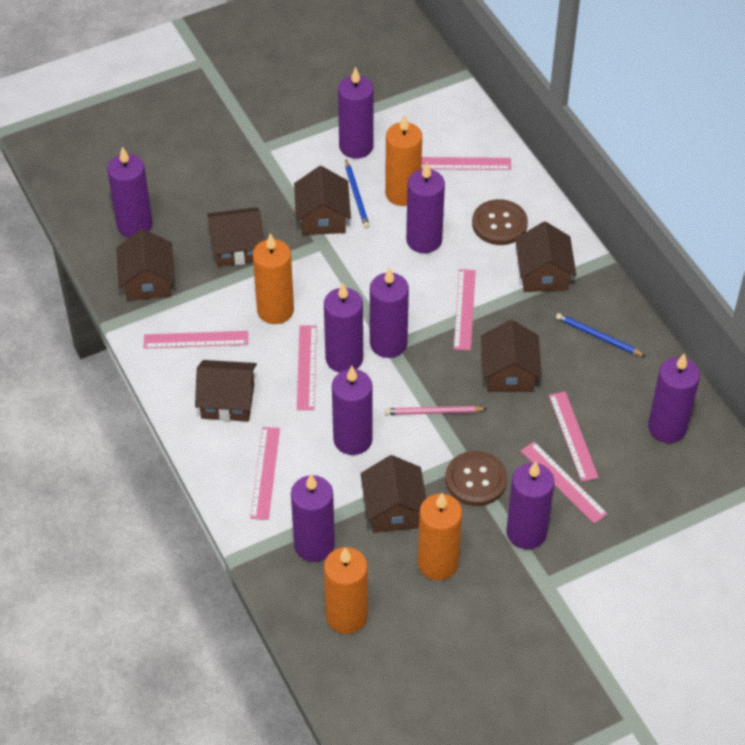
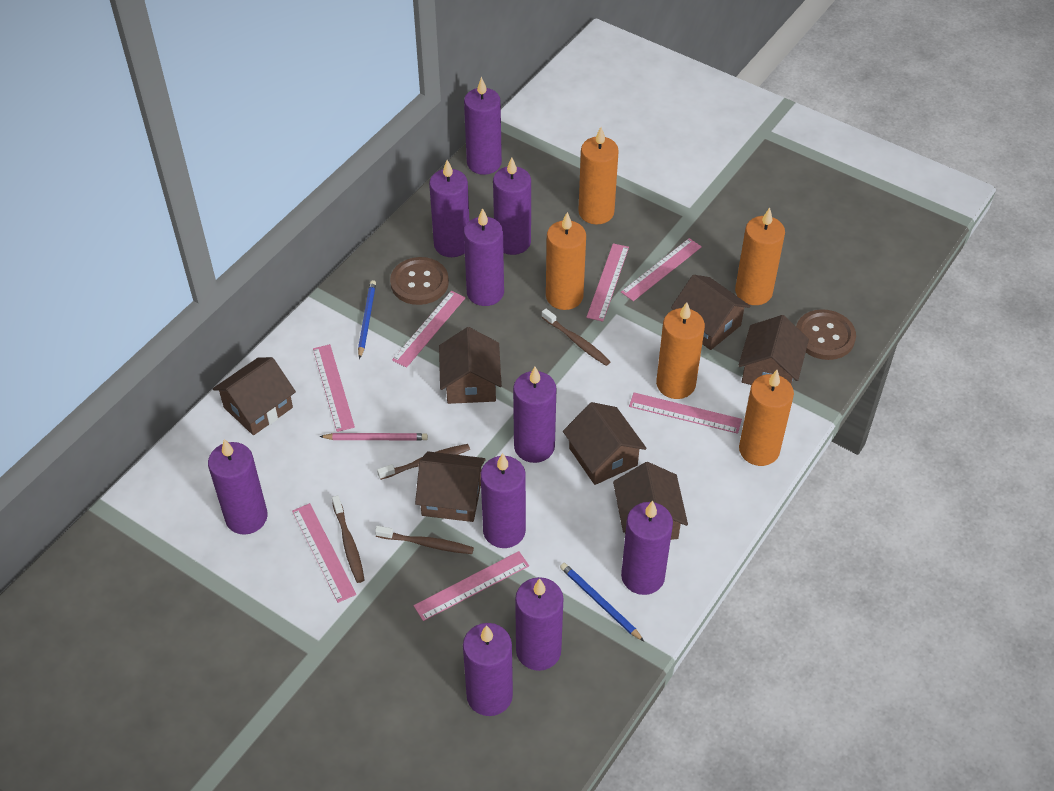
brown toothbrush: 0 -> 4
orange candle: 4 -> 5
purple candle: 9 -> 10

